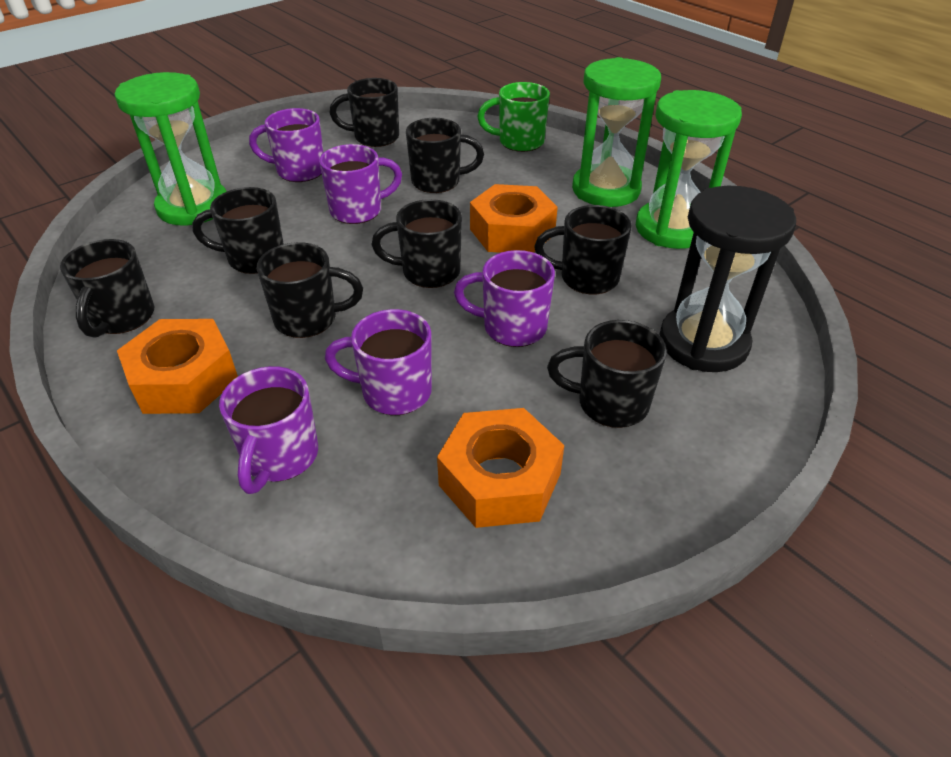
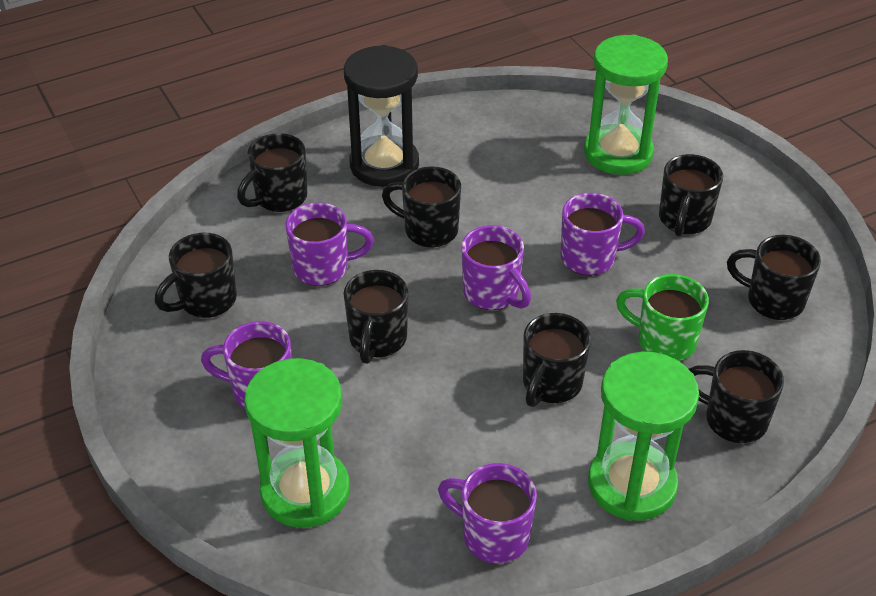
orange nut: 3 -> 0

